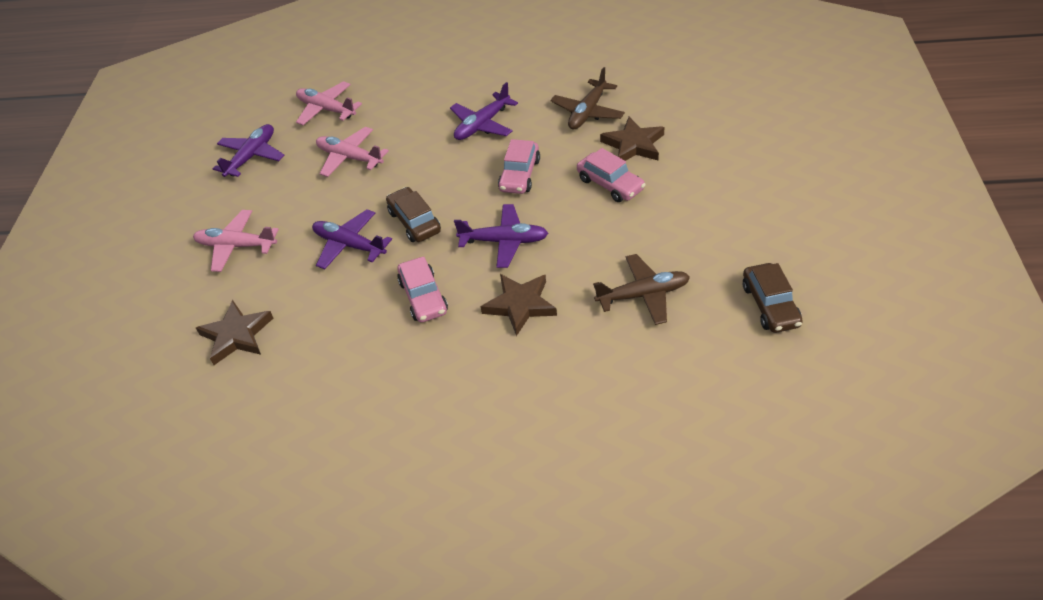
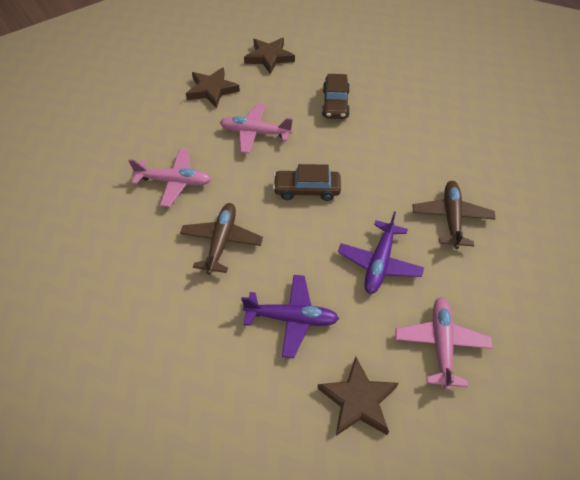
pink car: 3 -> 0
purple plane: 4 -> 2

